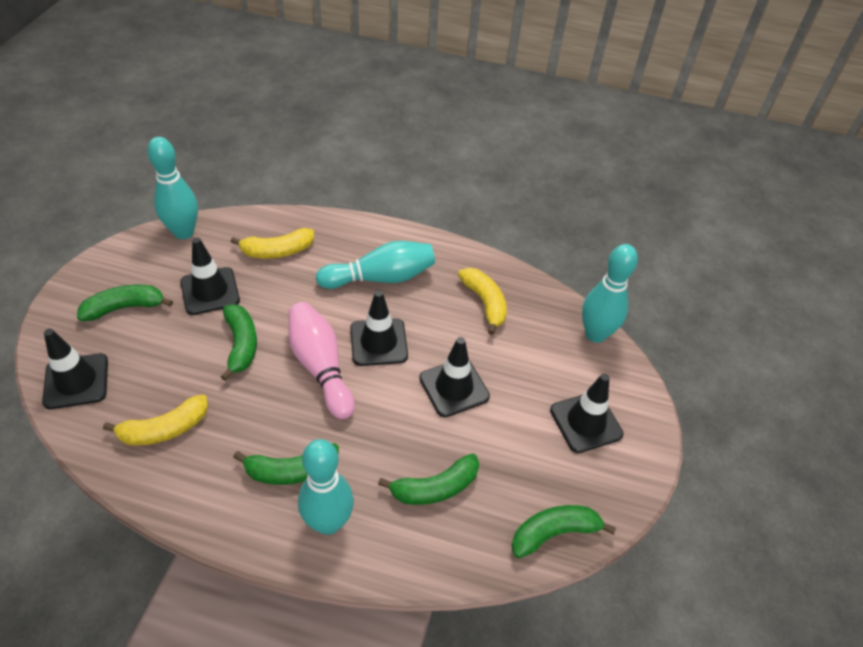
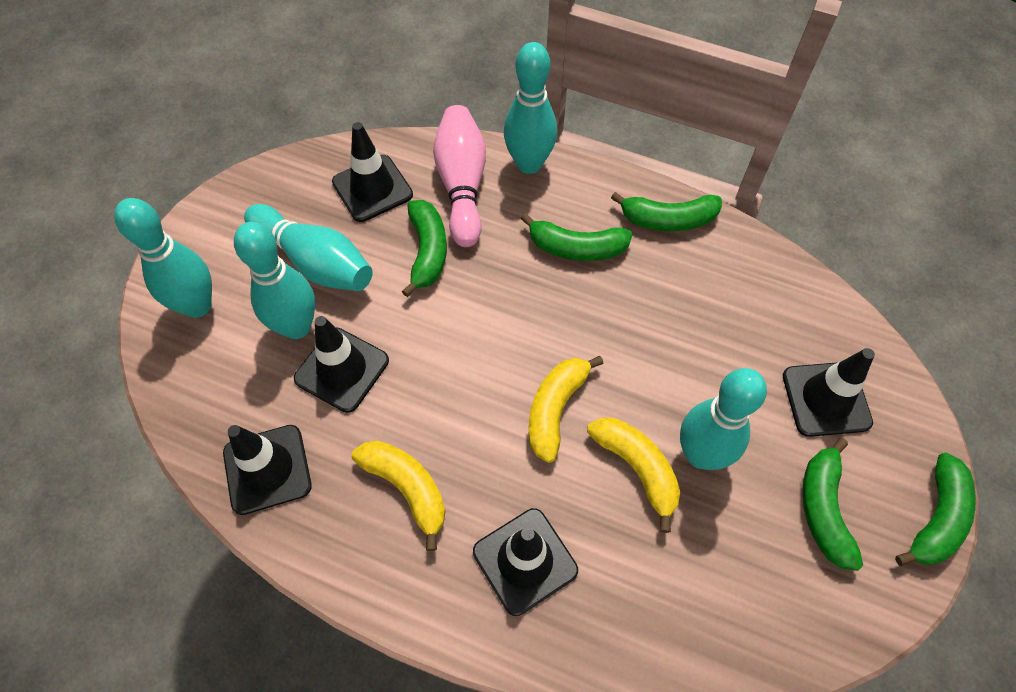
turquoise bowling pin: 4 -> 5

